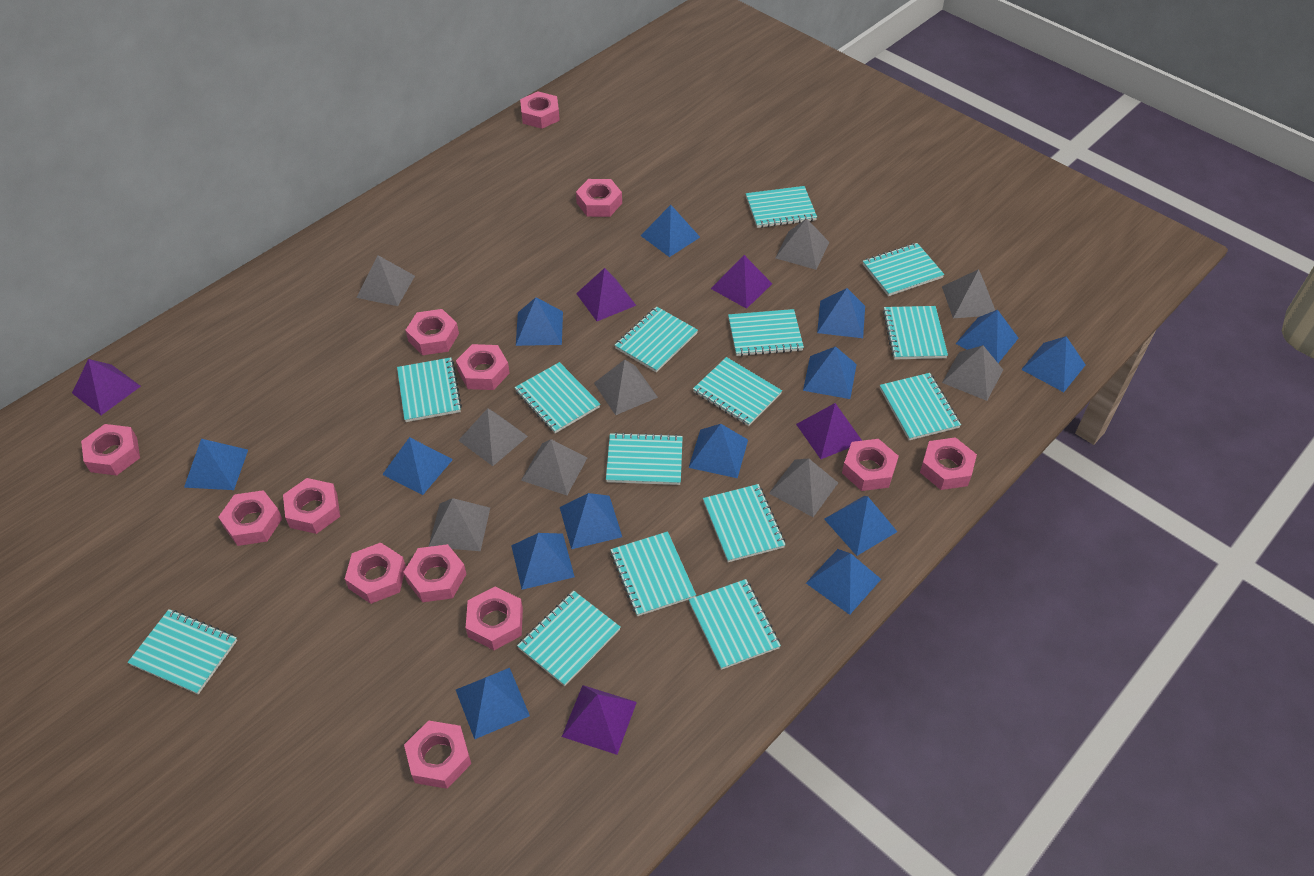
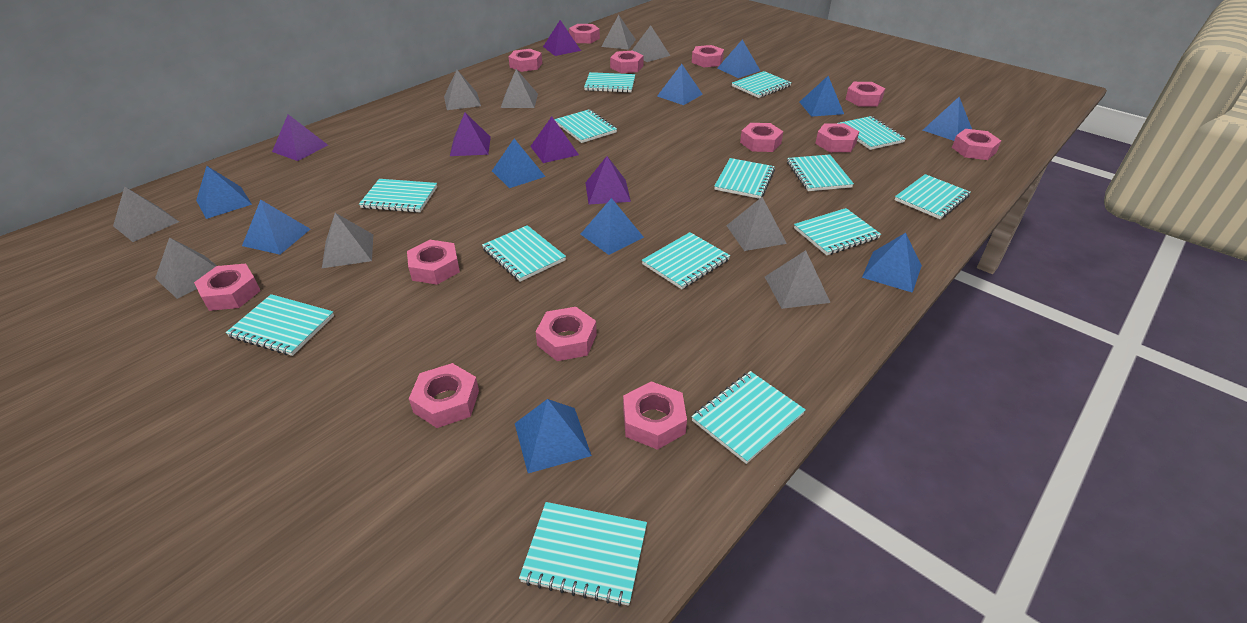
blue pyramid: 14 -> 10
turquoise notebook: 15 -> 14

